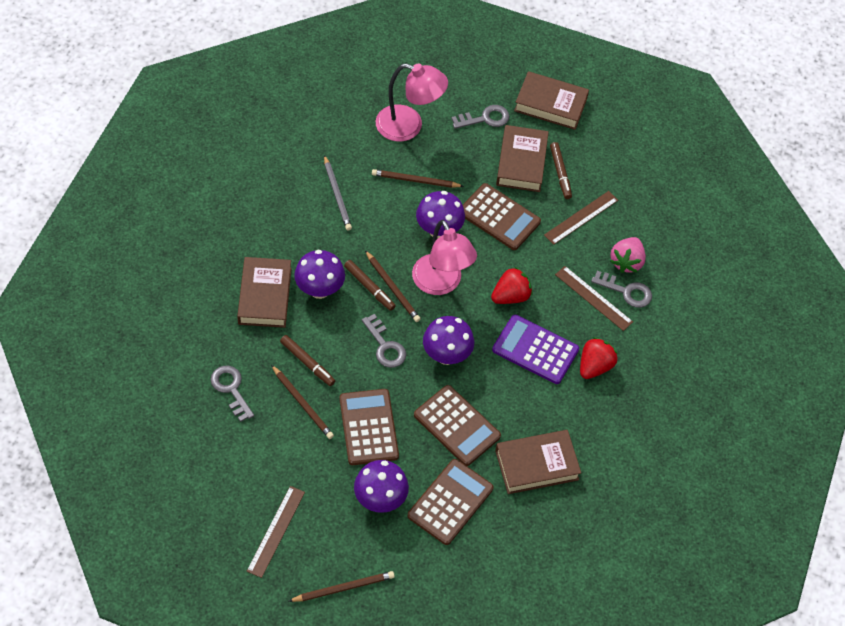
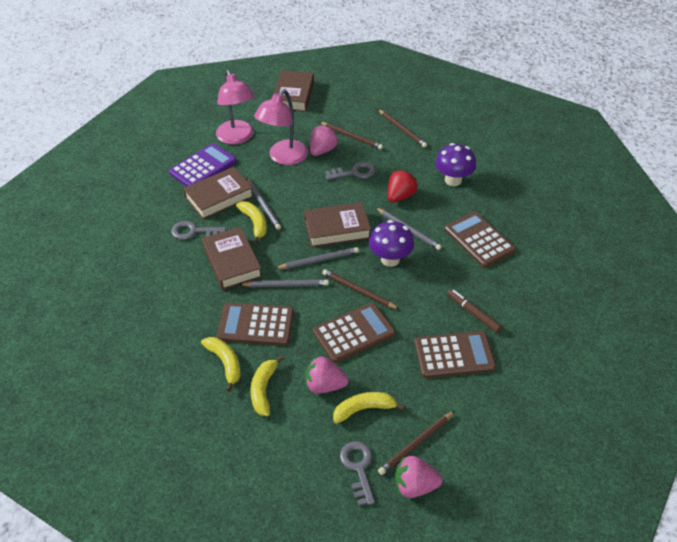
brown marker: 3 -> 1
brown ruler: 3 -> 0
grey key: 4 -> 3
grey pencil: 1 -> 4
pink strawberry: 1 -> 3
purple mushroom: 4 -> 2
red strawberry: 2 -> 1
yellow banana: 0 -> 4

